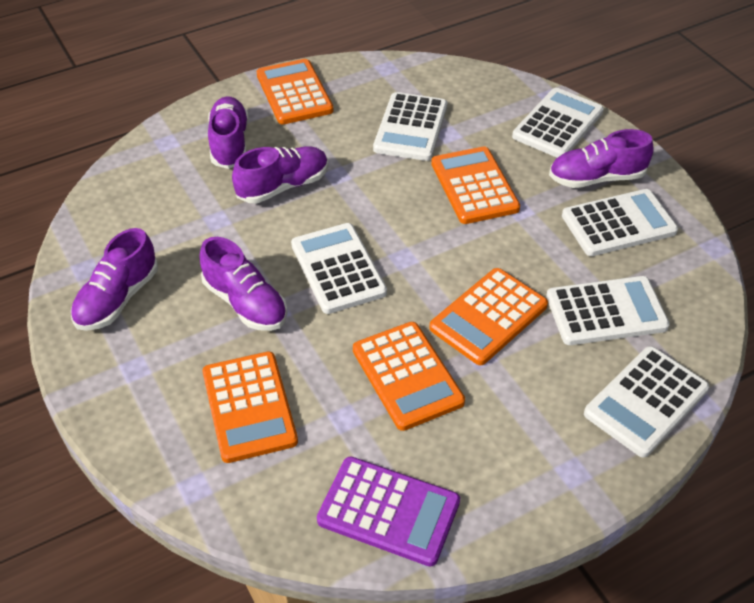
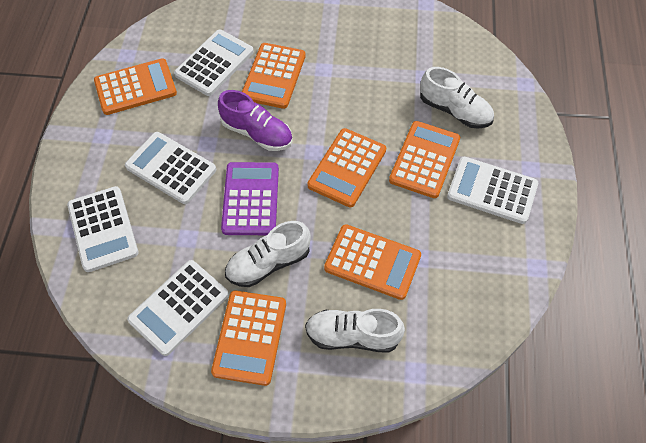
orange calculator: 5 -> 6
purple shoe: 5 -> 1
white calculator: 6 -> 5
white shoe: 0 -> 3

